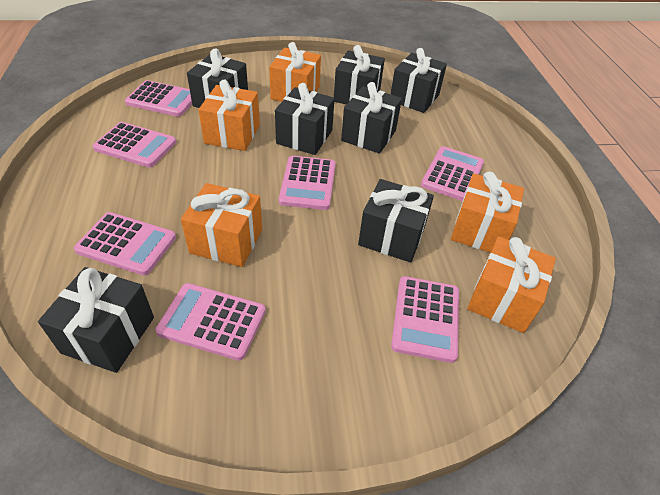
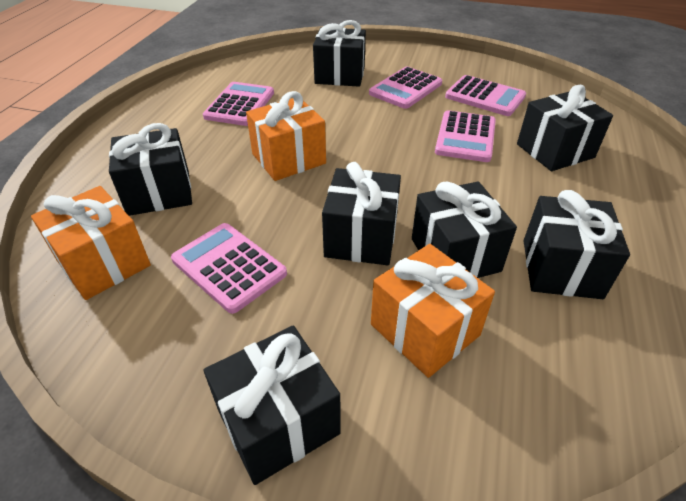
orange gift: 5 -> 3
pink calculator: 7 -> 5

